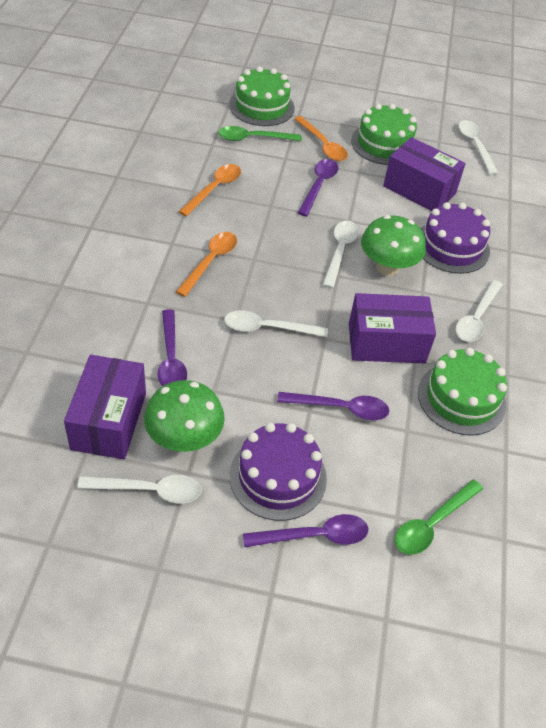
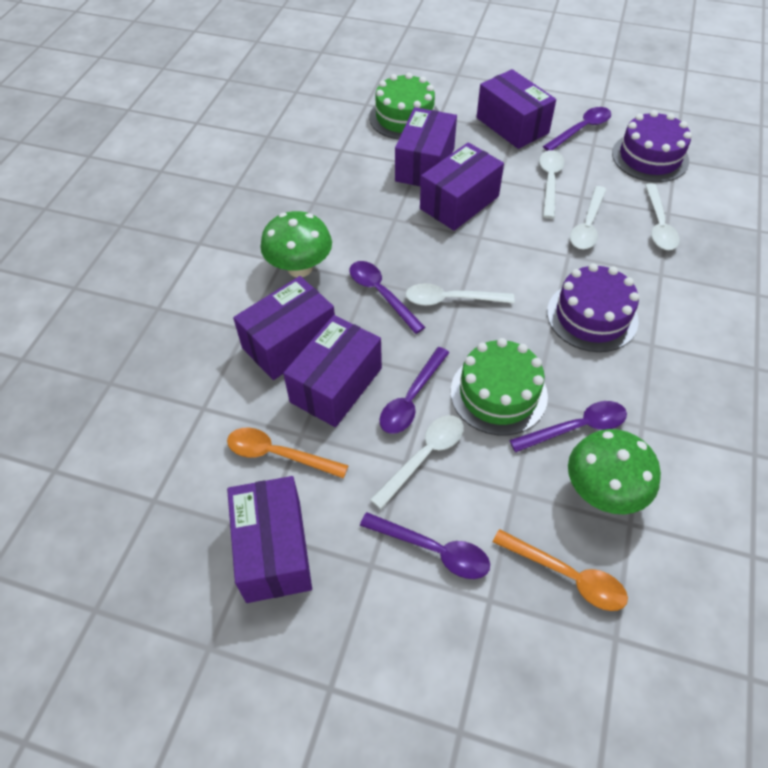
green cake: 3 -> 2
green spoon: 2 -> 0
orange spoon: 3 -> 2
purple box: 3 -> 6
purple spoon: 4 -> 5

